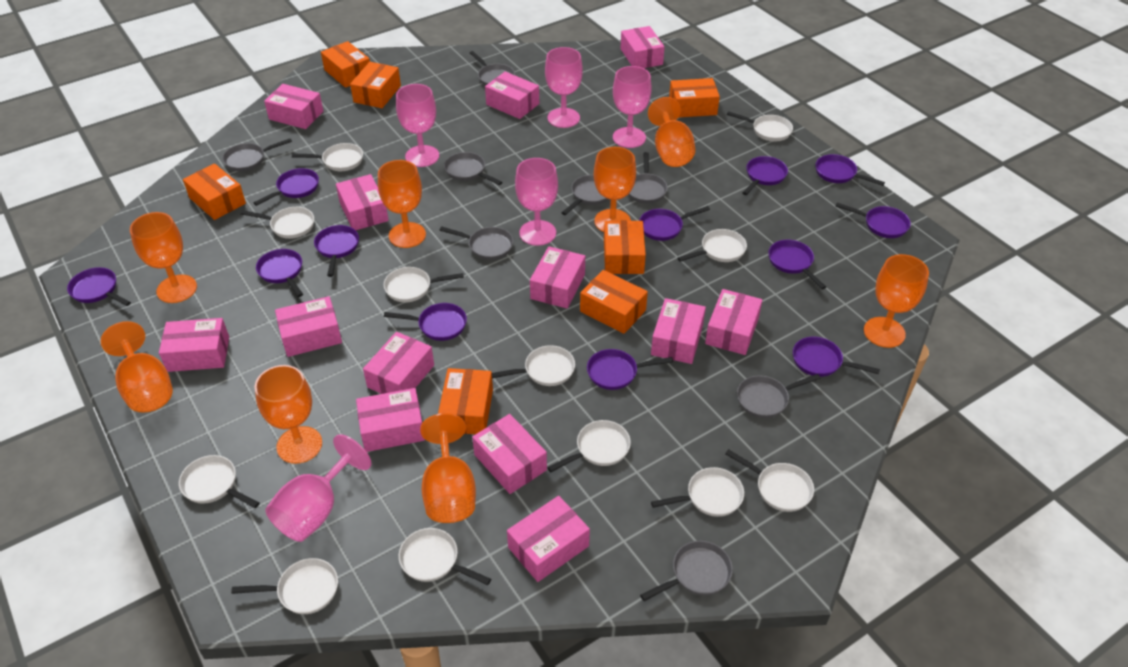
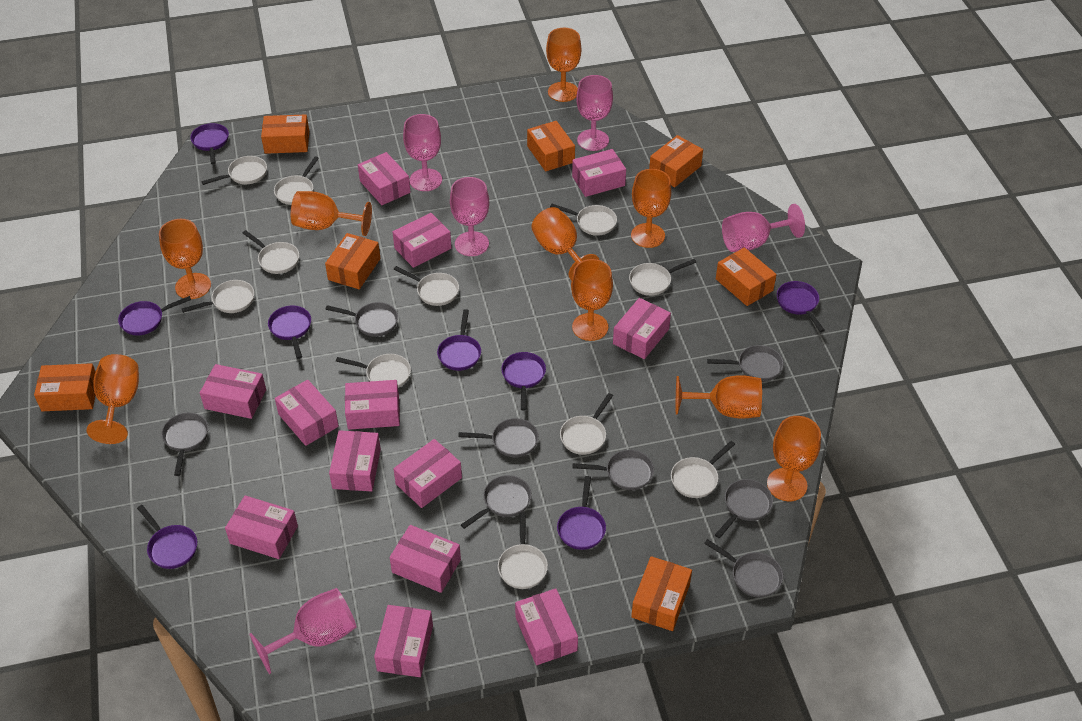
orange goblet: 8 -> 9
purple pan: 12 -> 8
white pan: 12 -> 11

